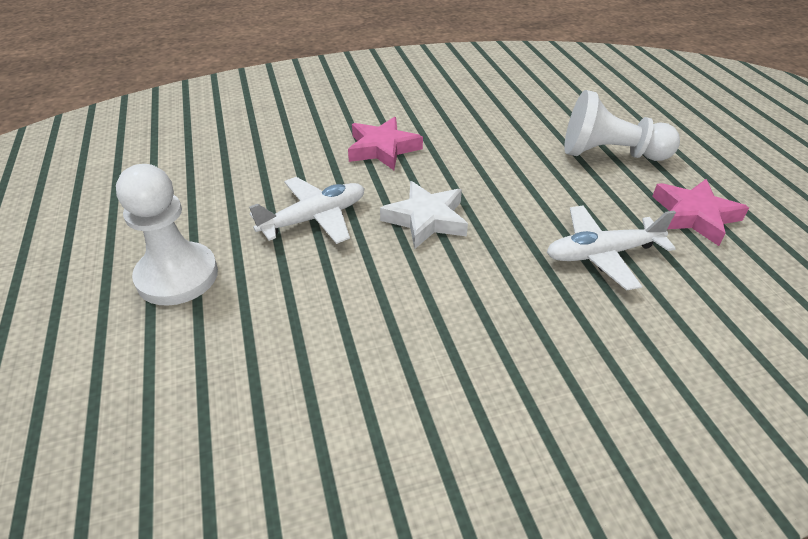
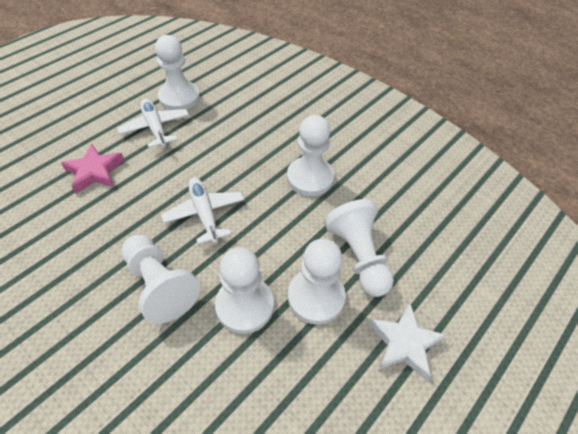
pink star: 2 -> 1
white pawn: 2 -> 6

